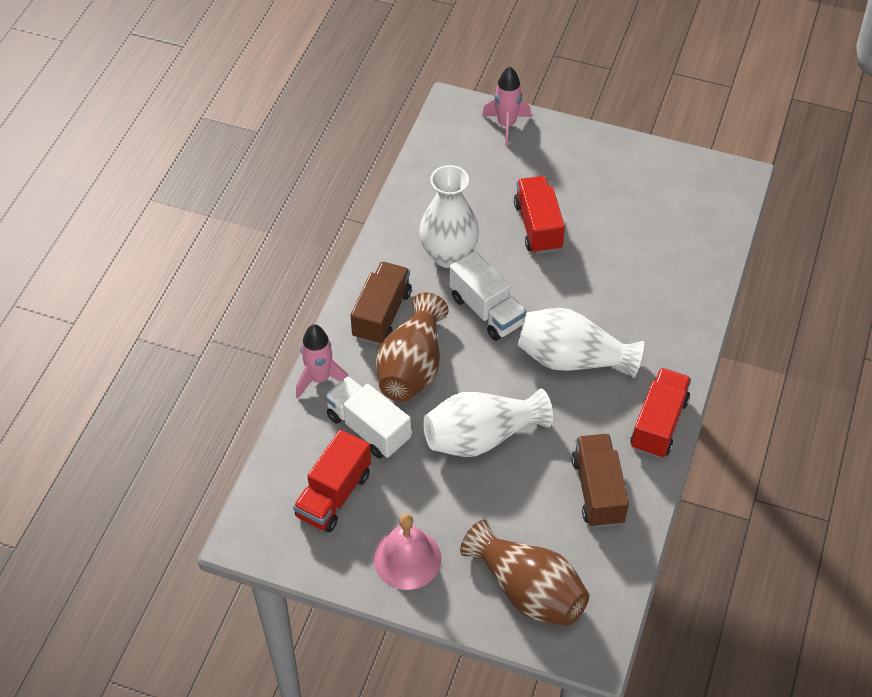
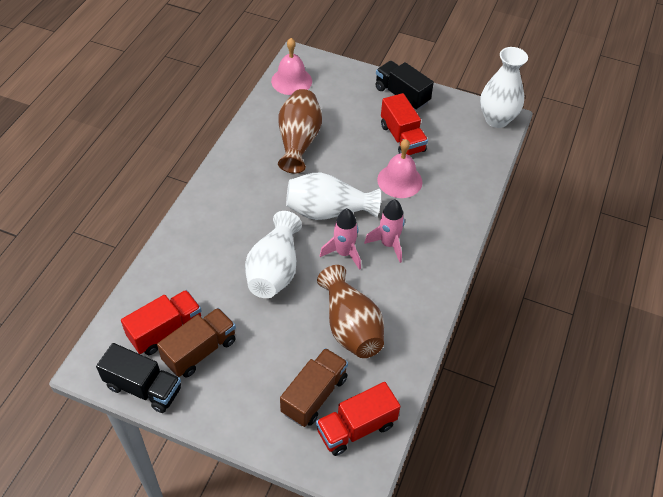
black truck: 0 -> 2
pink bell: 1 -> 2
white truck: 2 -> 0

